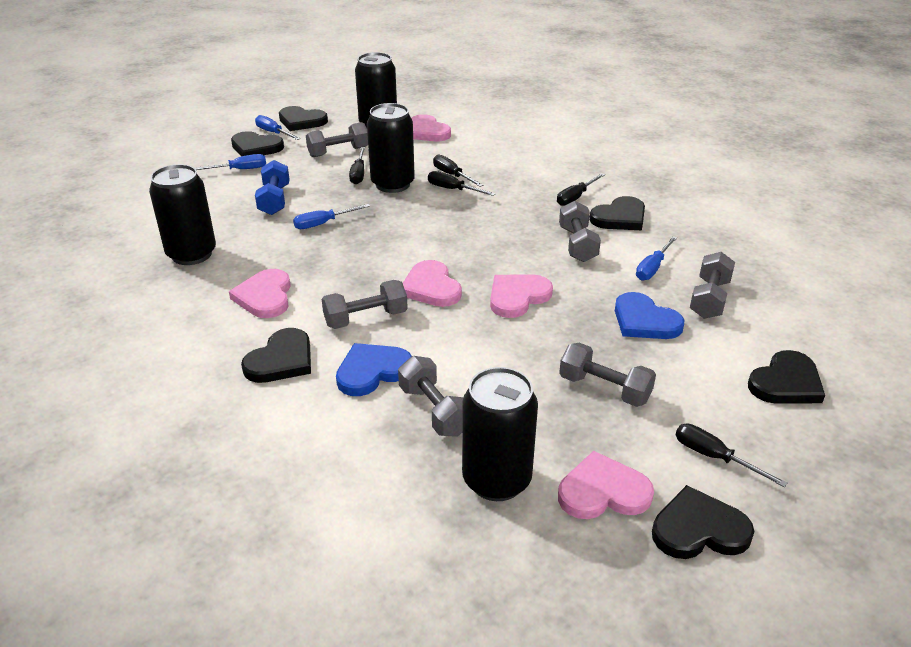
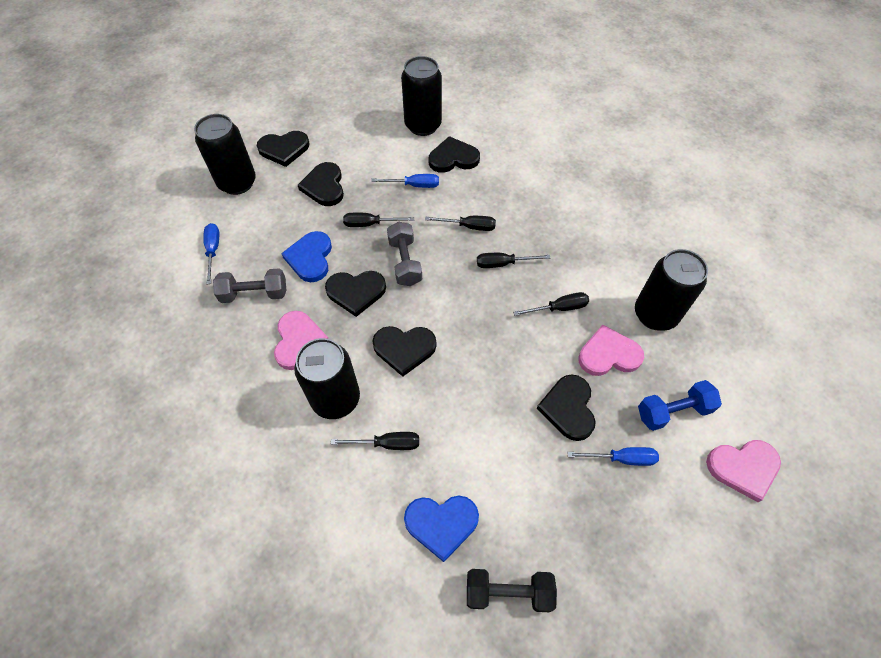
black dumbbell: 0 -> 1
blue screwdriver: 4 -> 3
grey dumbbell: 6 -> 2
pink heart: 5 -> 3

